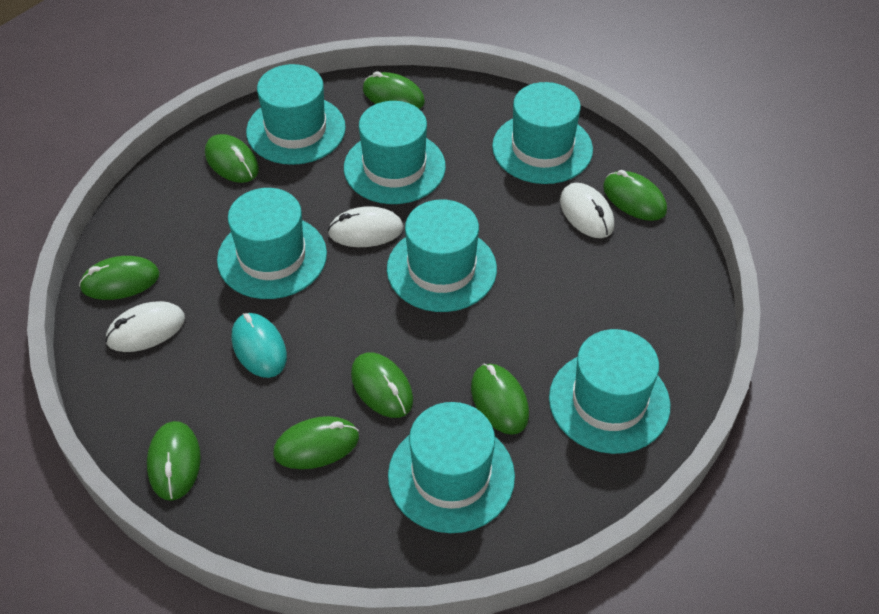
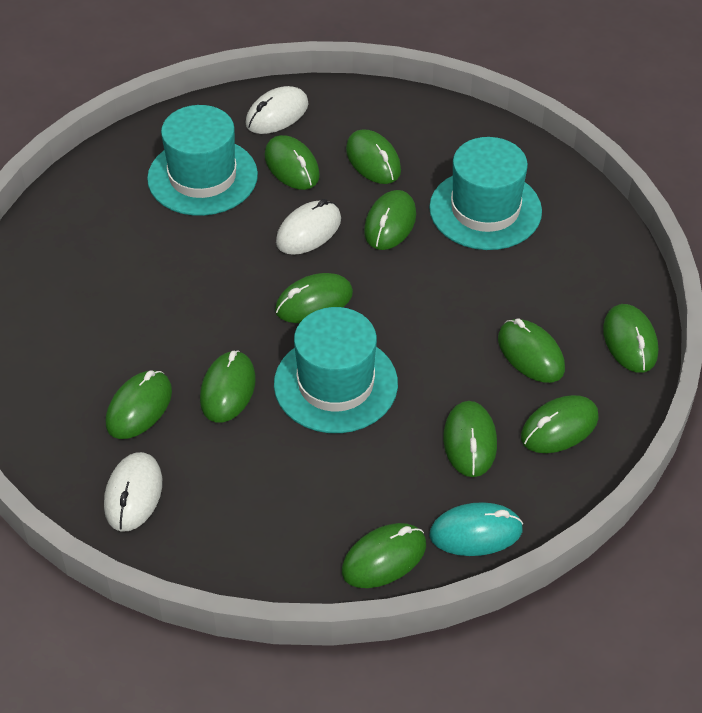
green mouse: 8 -> 11
turquoise hat: 7 -> 3

